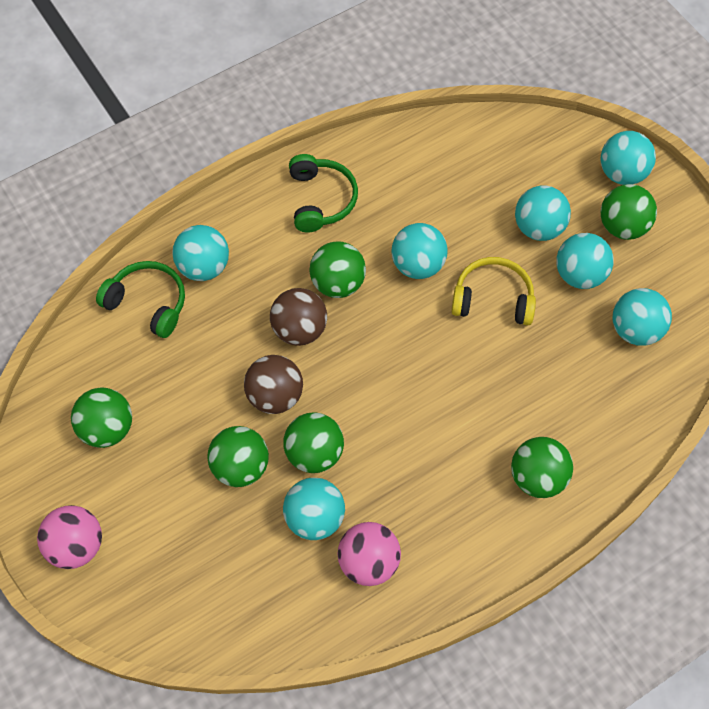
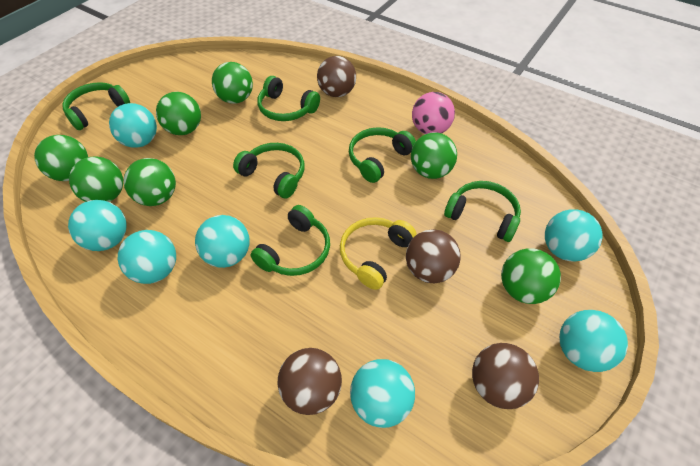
brown ball: 2 -> 4
green ball: 6 -> 7
green headphones: 2 -> 6
pink ball: 2 -> 1

